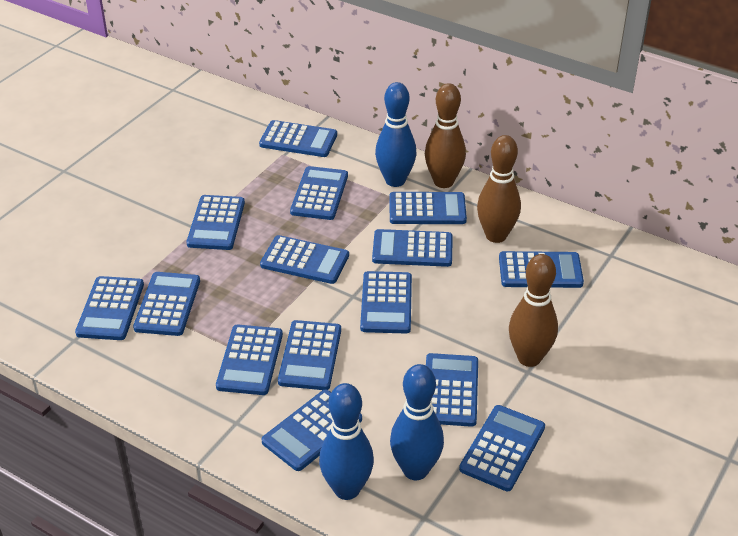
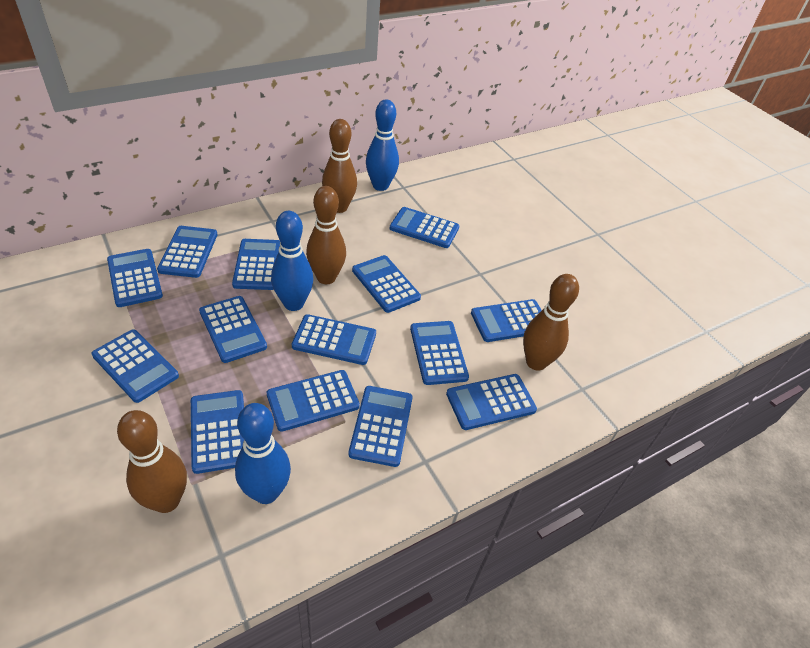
blue calculator: 15 -> 14
brown bowling pin: 3 -> 4

